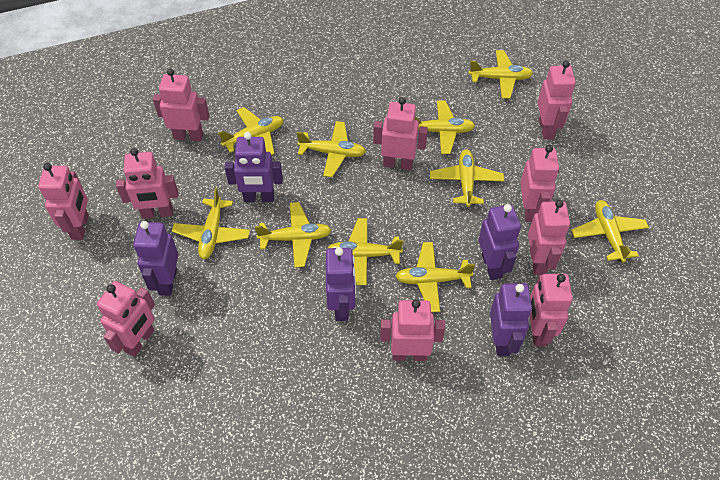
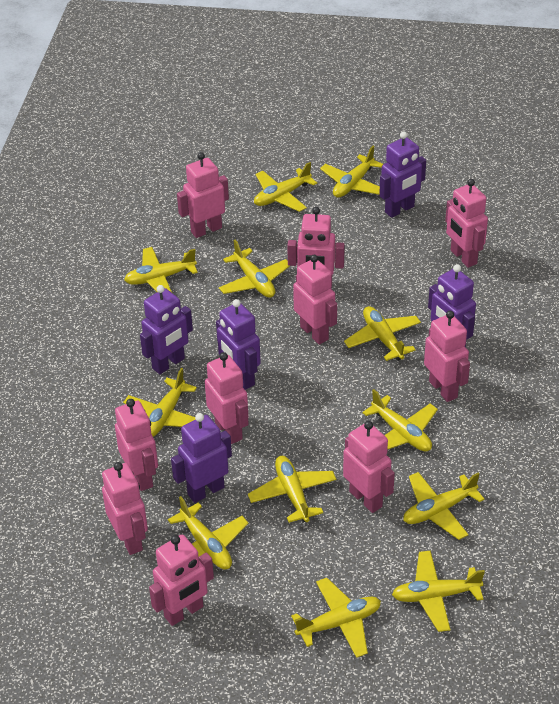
yellow plane: 10 -> 12

